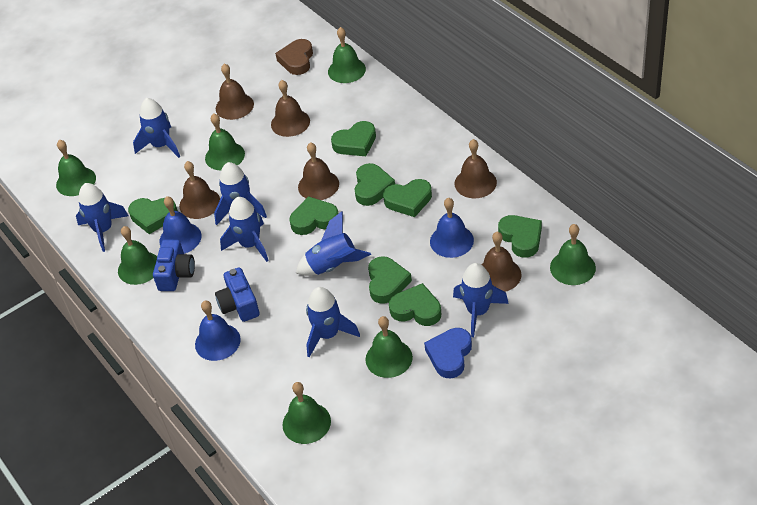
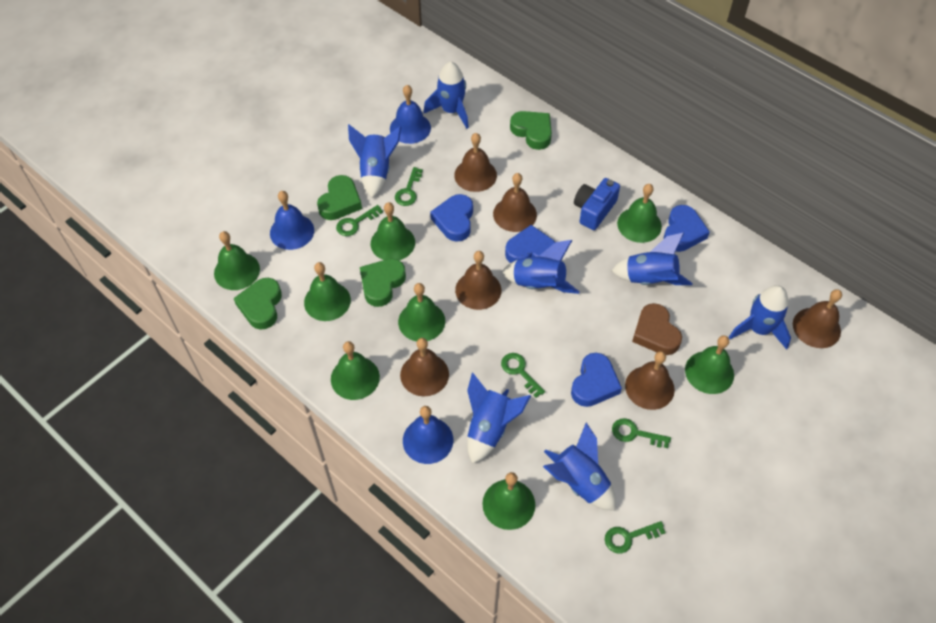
blue camera: 2 -> 1
blue heart: 1 -> 4
green bell: 7 -> 8
green heart: 8 -> 4
green key: 0 -> 5

